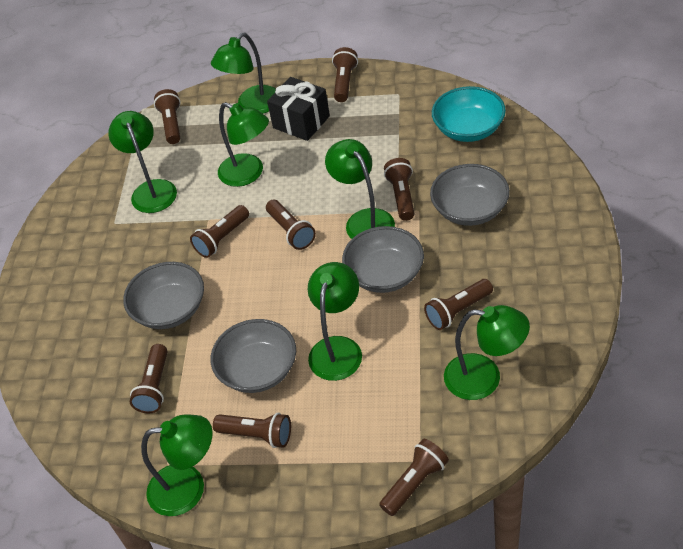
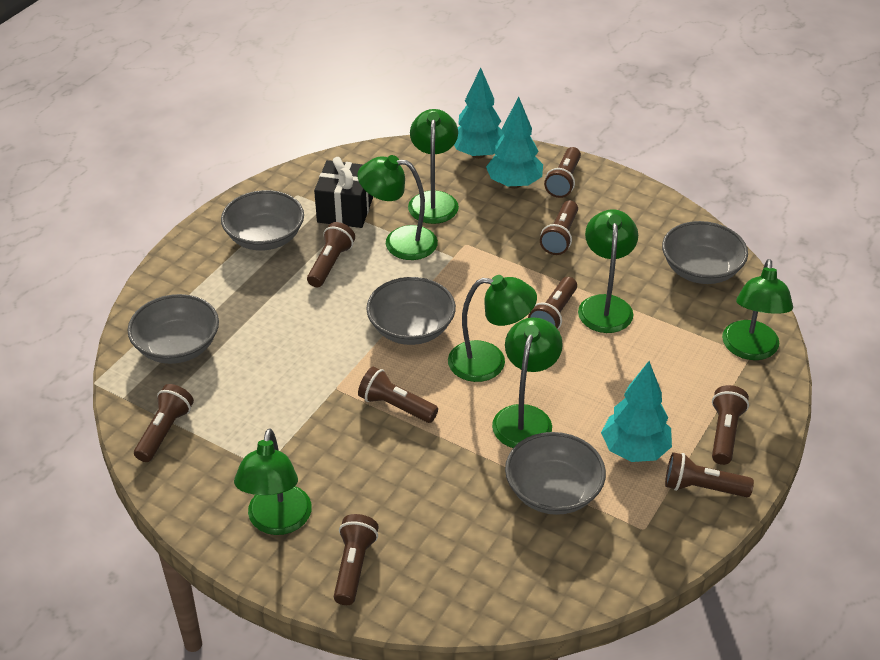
grey bowl: 4 -> 5
turquoise bowl: 1 -> 0
turquoise tree: 0 -> 3

